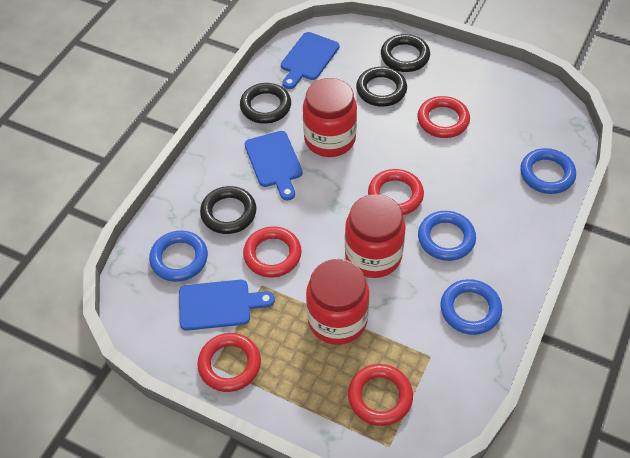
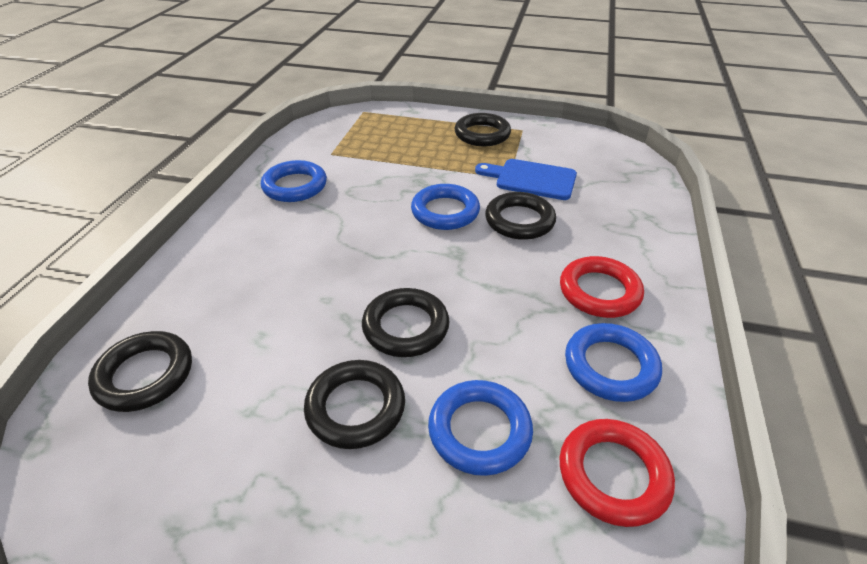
black ring: 4 -> 5
blue cutting board: 3 -> 1
red jar: 3 -> 0
red ring: 5 -> 2

